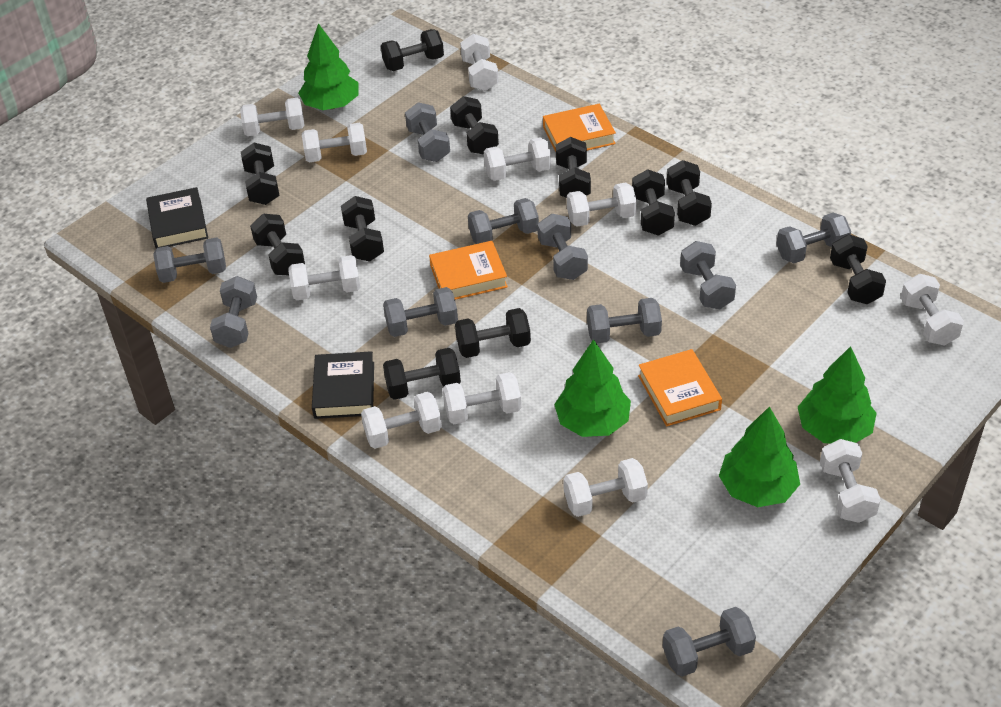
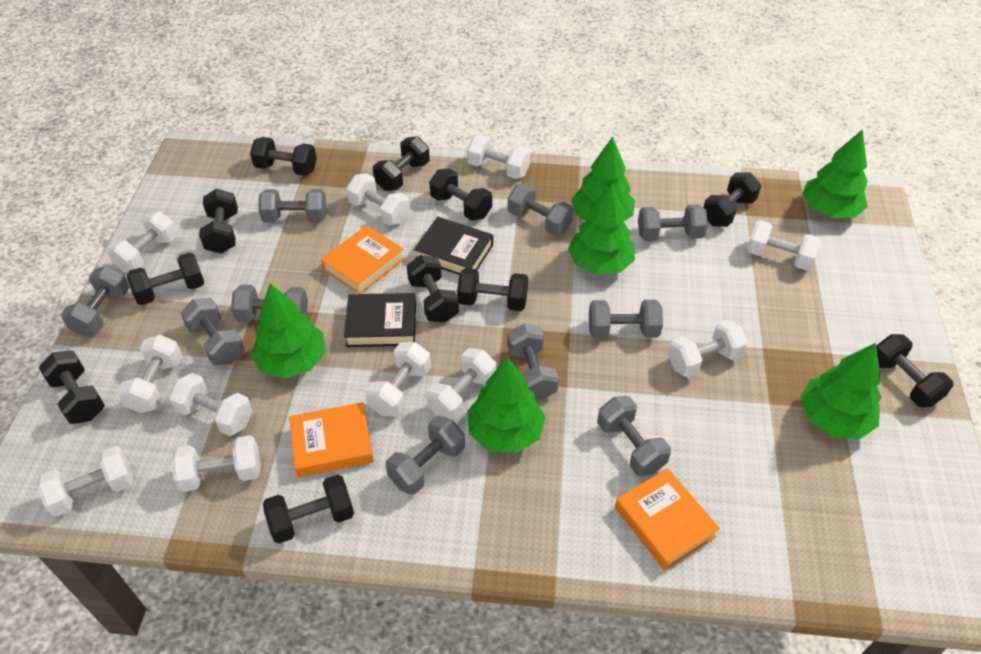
green tree: 4 -> 6

